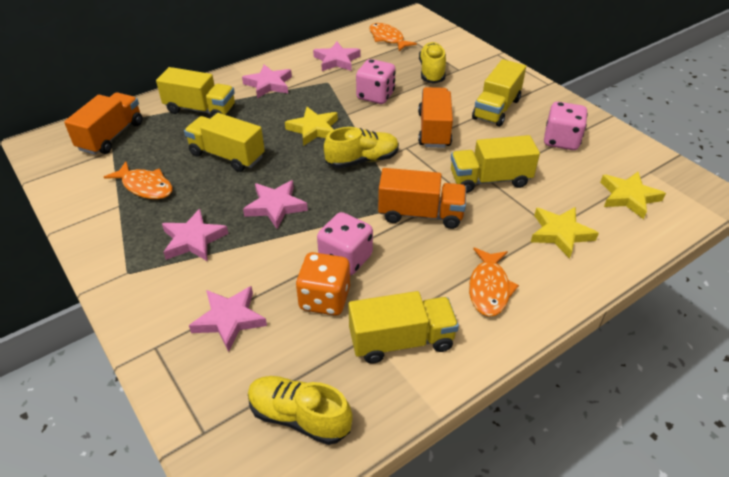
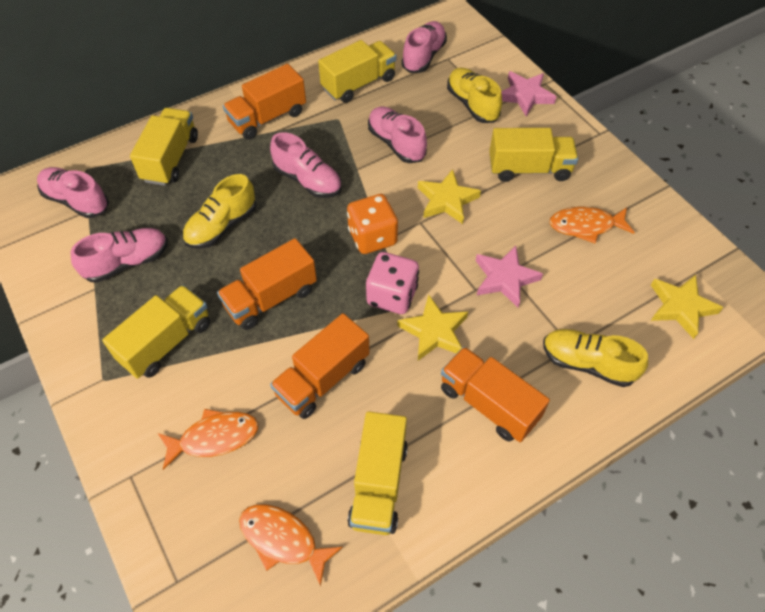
orange truck: 3 -> 4
pink dice: 3 -> 1
pink shoe: 0 -> 5
pink star: 5 -> 2

